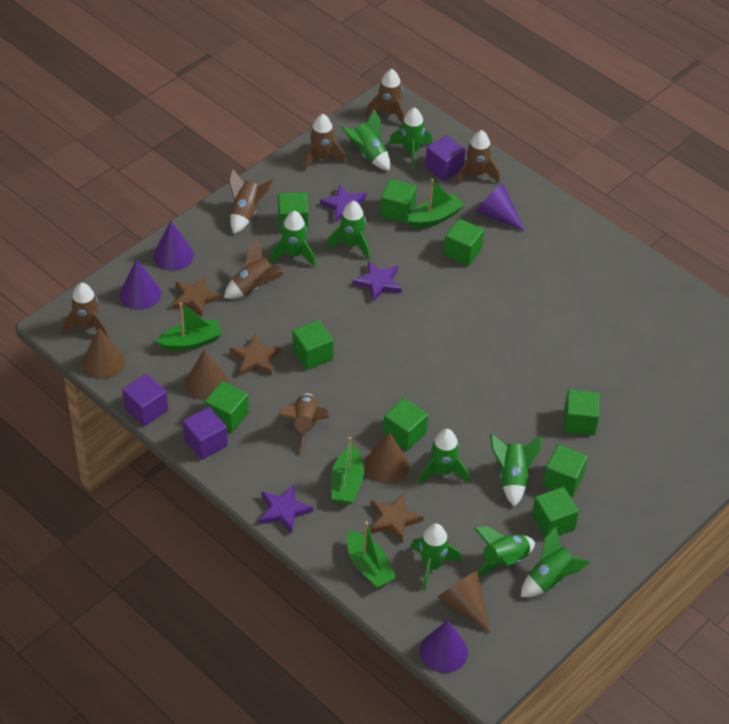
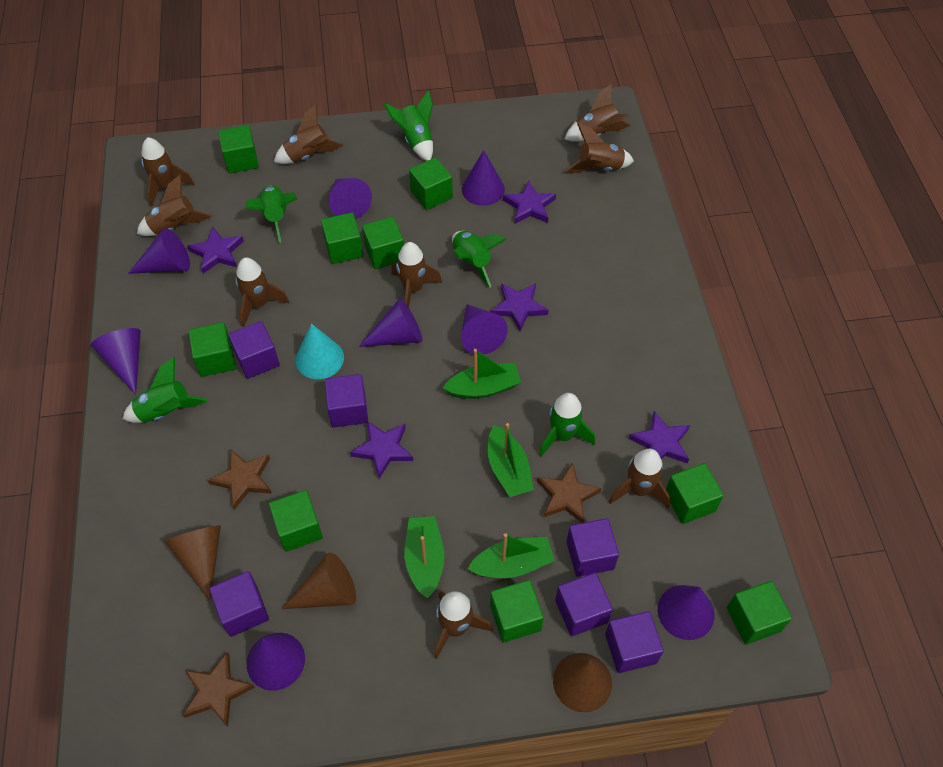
brown cone: 4 -> 3
brown rocket: 7 -> 9
green rocket: 9 -> 5
purple cone: 4 -> 8
purple cube: 3 -> 6
purple star: 3 -> 5
turquoise cone: 0 -> 1

